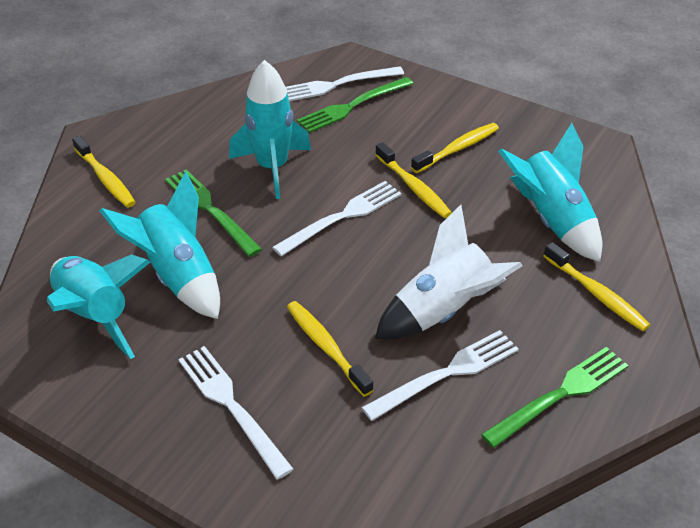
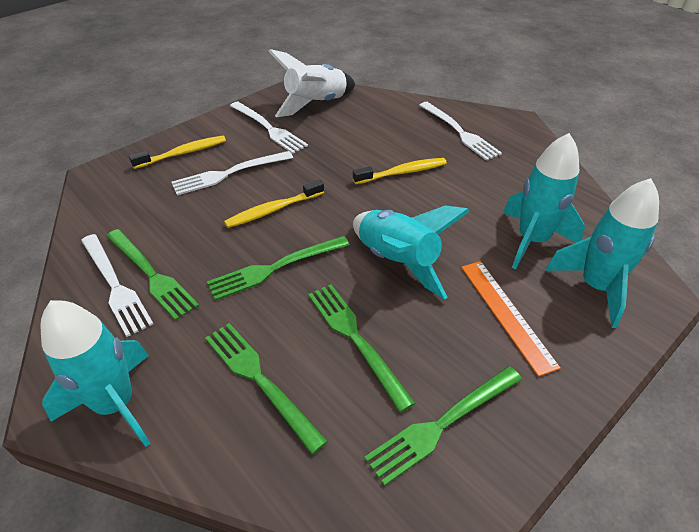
green fork: 3 -> 5
orange ruler: 0 -> 1
yellow toothbrush: 5 -> 3

